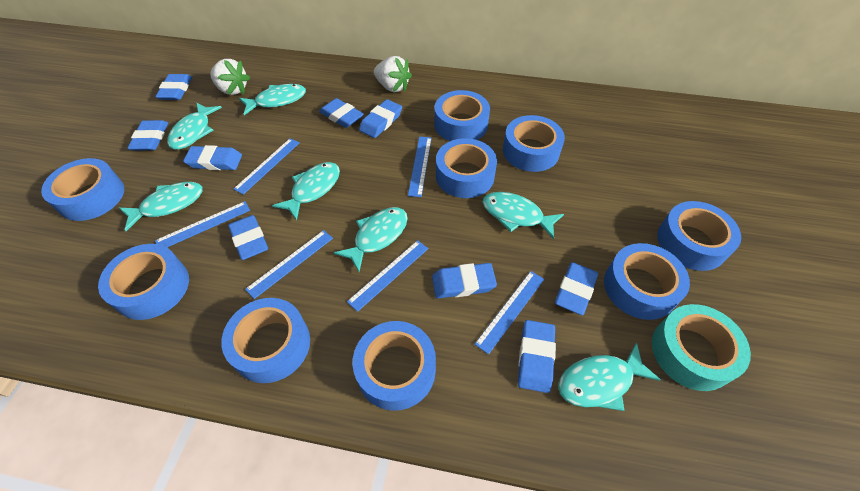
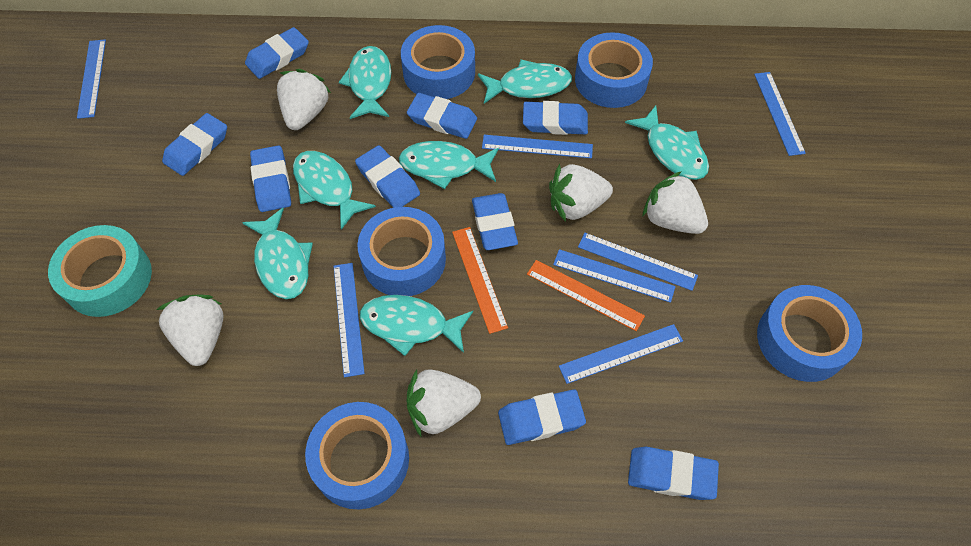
blue ruler: 6 -> 7
blue tape: 9 -> 5
orange ruler: 0 -> 2
white strawberry: 2 -> 5

